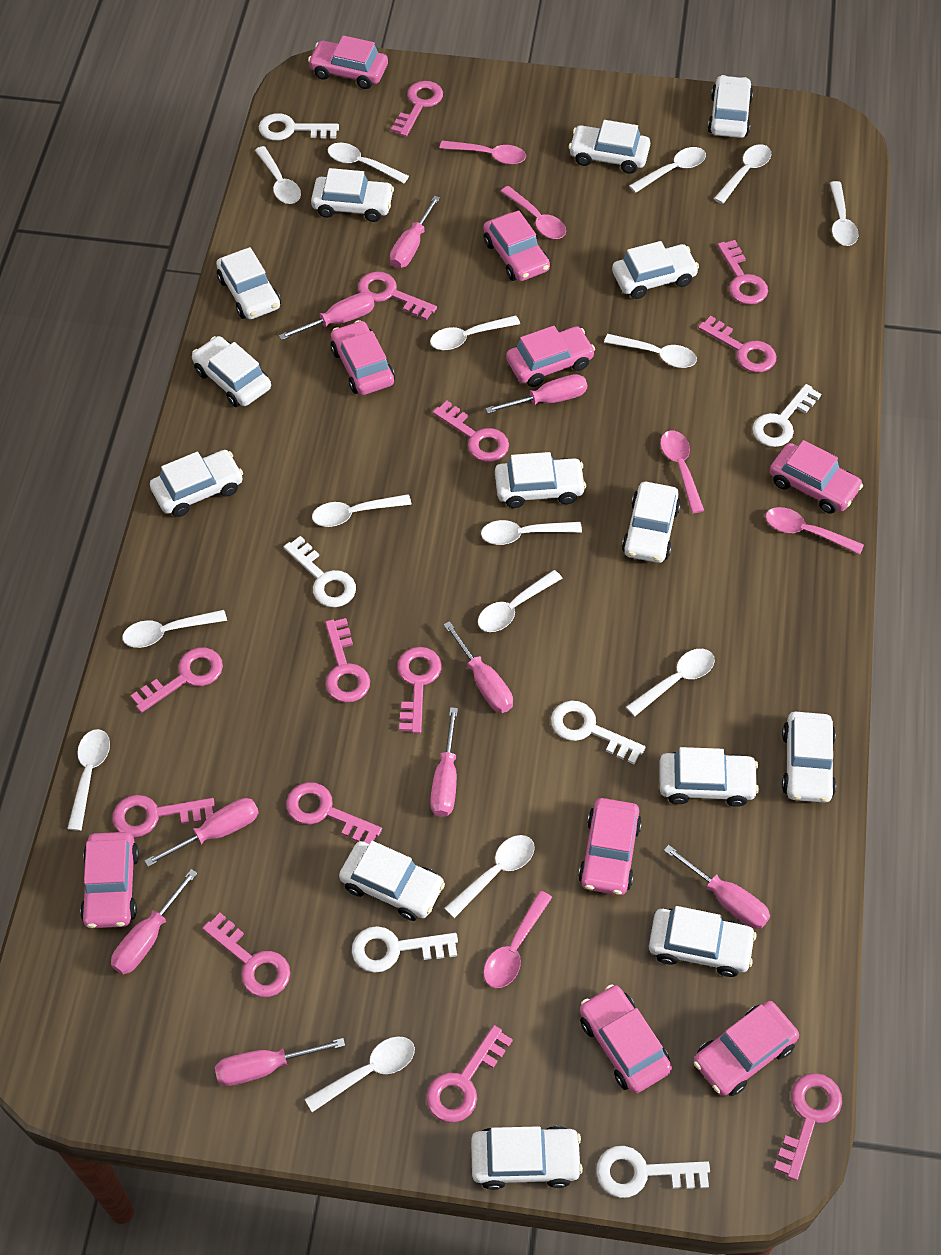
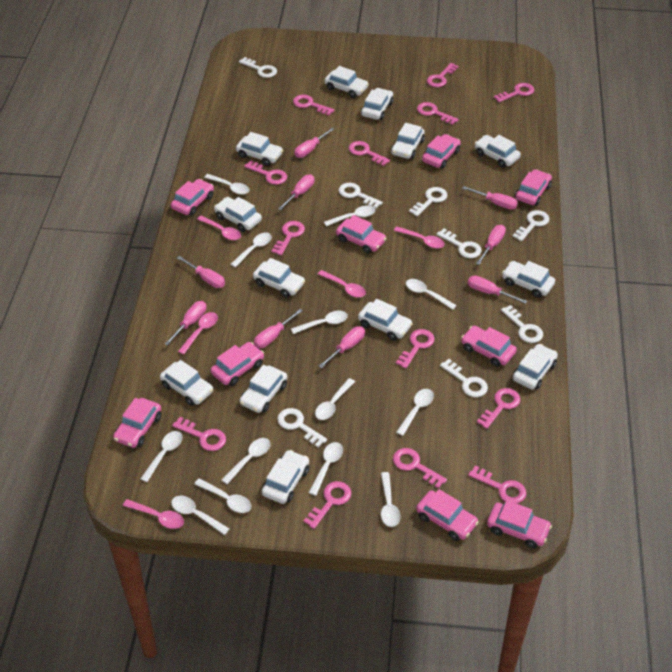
white car: 14 -> 13
white key: 6 -> 8
white spoon: 15 -> 13

